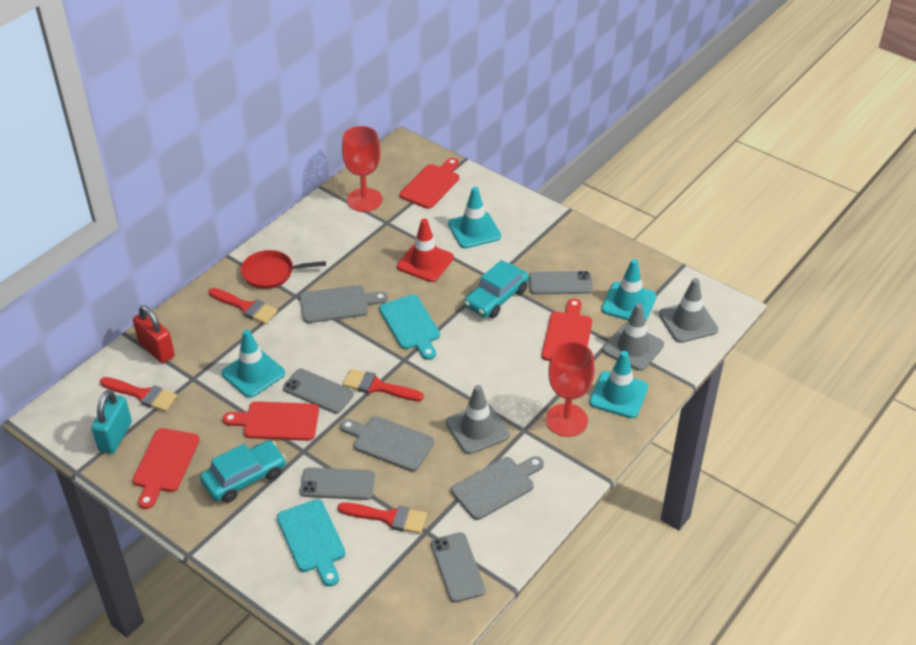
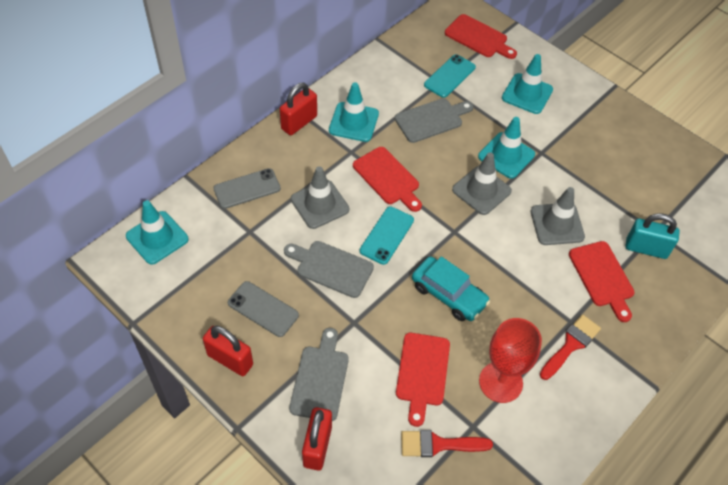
grey phone: 4 -> 2
red brush: 4 -> 2
red goblet: 2 -> 1
red padlock: 1 -> 3
red pan: 1 -> 0
red traffic cone: 1 -> 0
turquoise car: 2 -> 1
turquoise cutting board: 2 -> 0
turquoise phone: 0 -> 2

